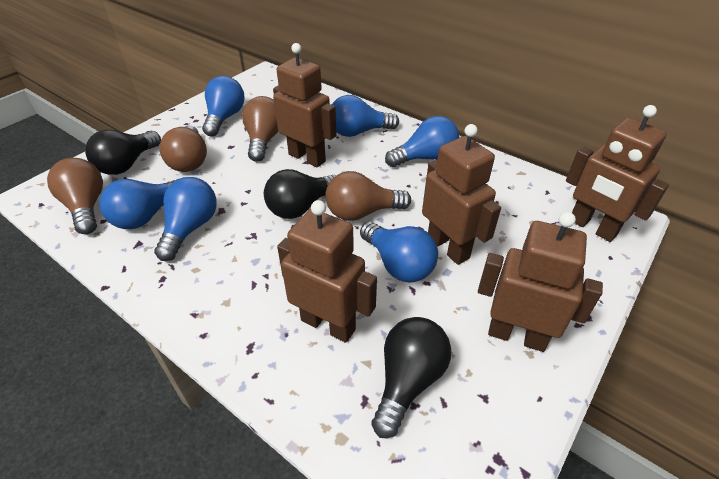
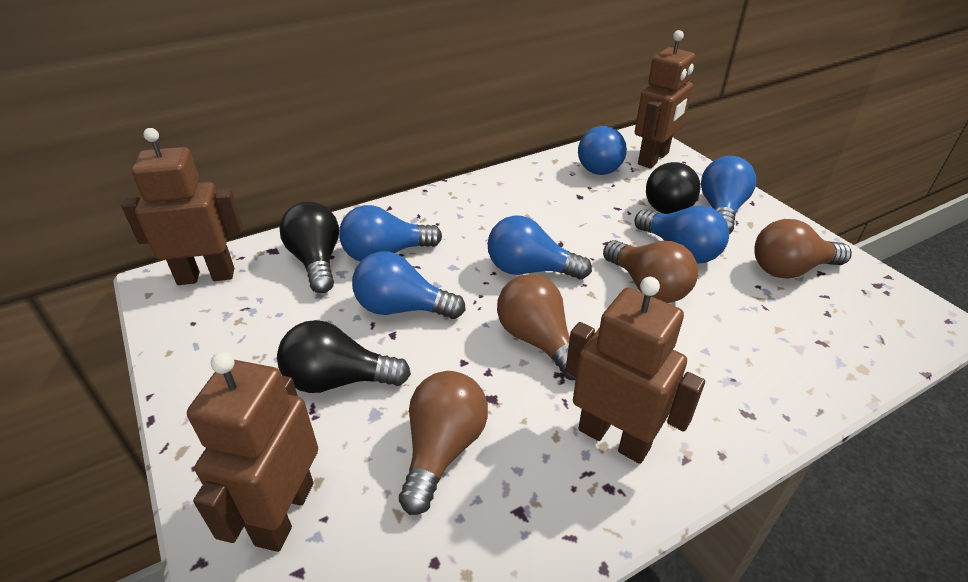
brown robot: 5 -> 4

